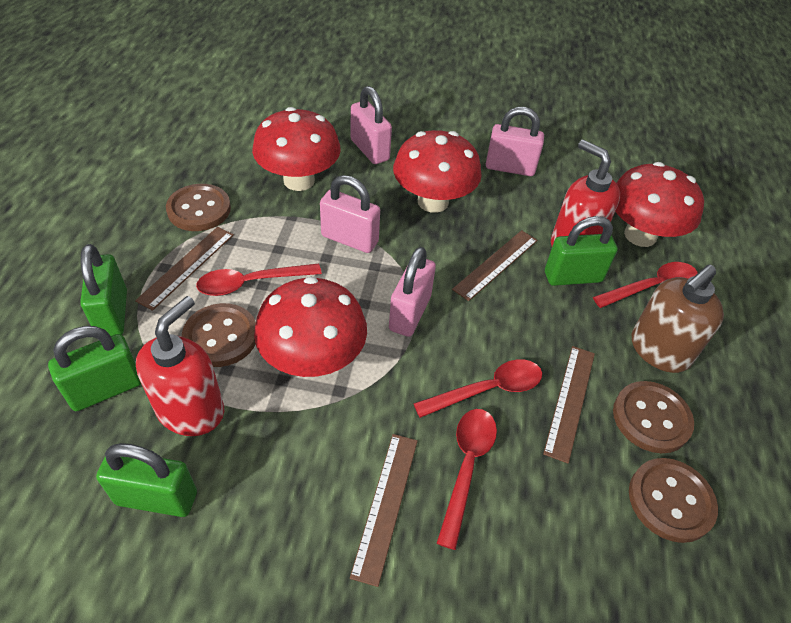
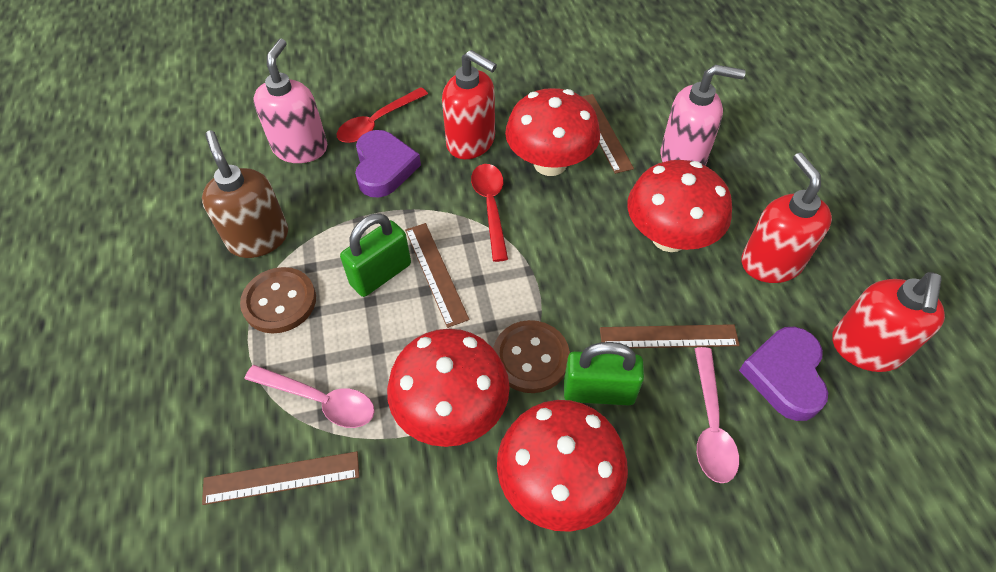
brown button: 4 -> 2
green padlock: 4 -> 2
pink padlock: 4 -> 0
pink soap dispenser: 0 -> 2
pink spoon: 0 -> 2
purple heart: 0 -> 2
red soap dispenser: 2 -> 3
red spoon: 4 -> 2

